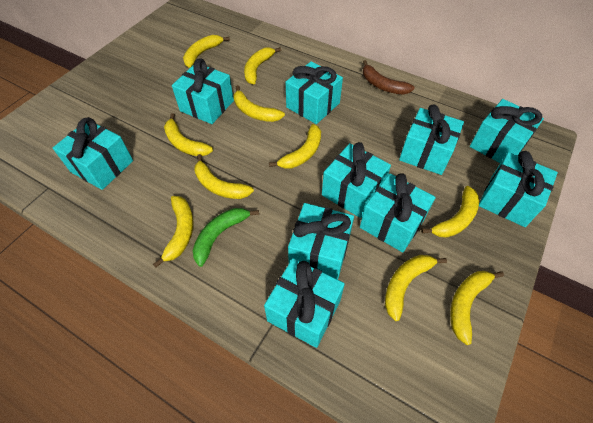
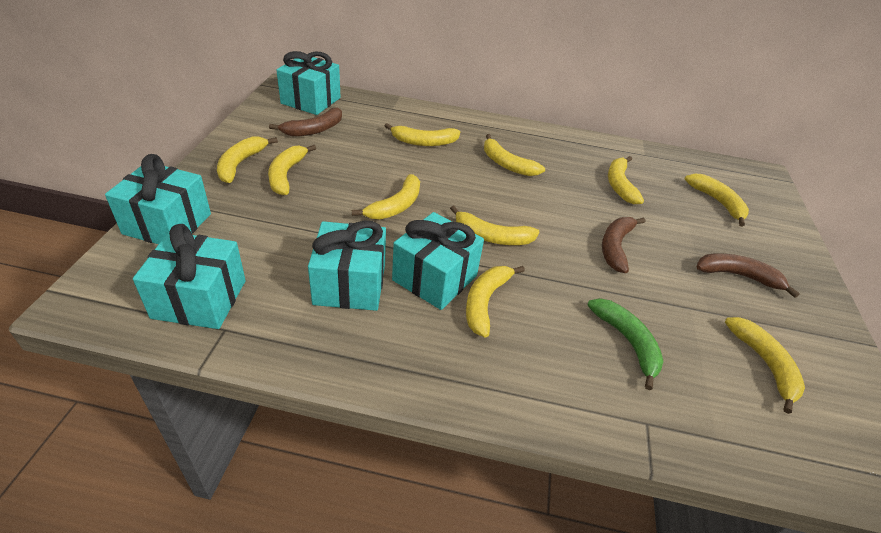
brown banana: 1 -> 3
turquoise gift: 10 -> 5

